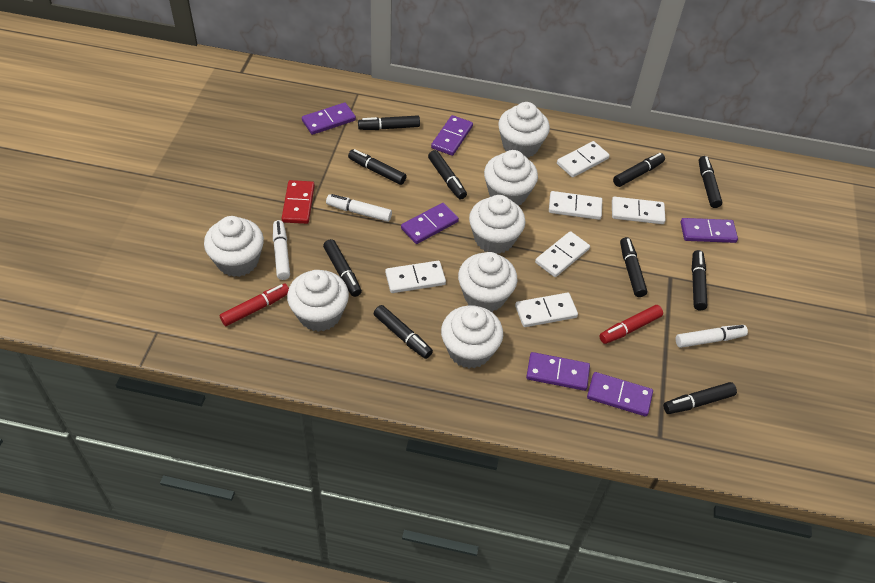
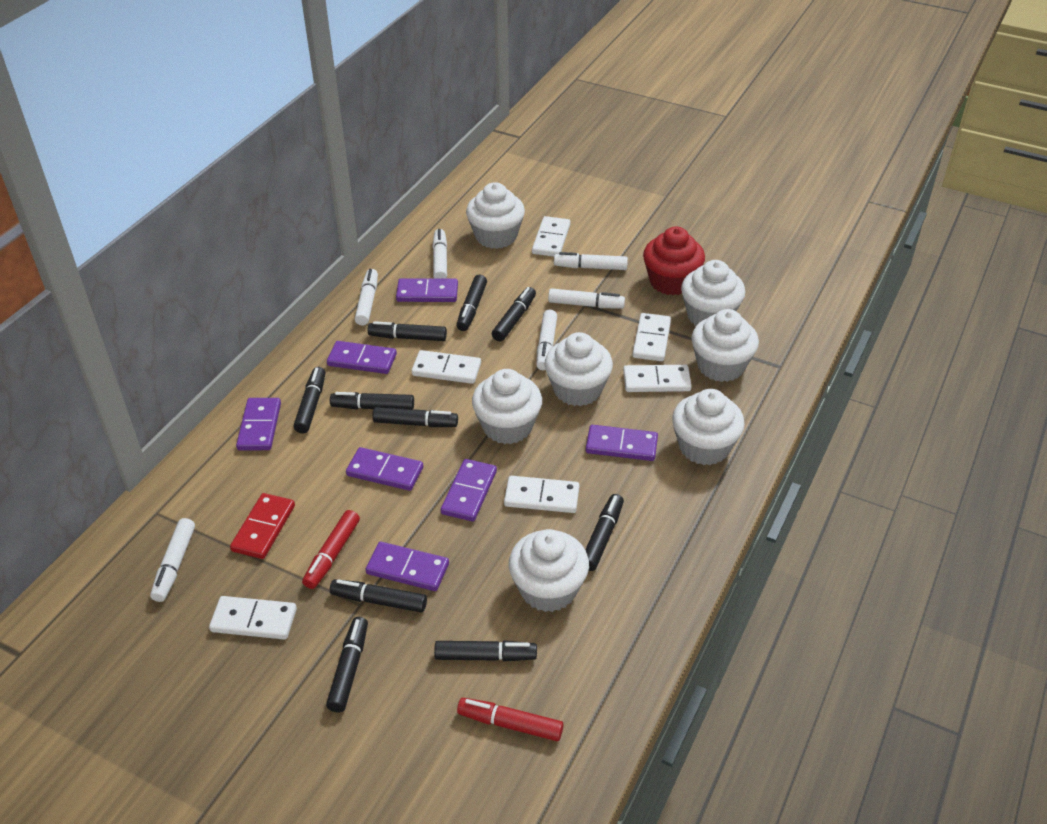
purple domino: 6 -> 7
red cupcake: 0 -> 1
white marker: 3 -> 6

